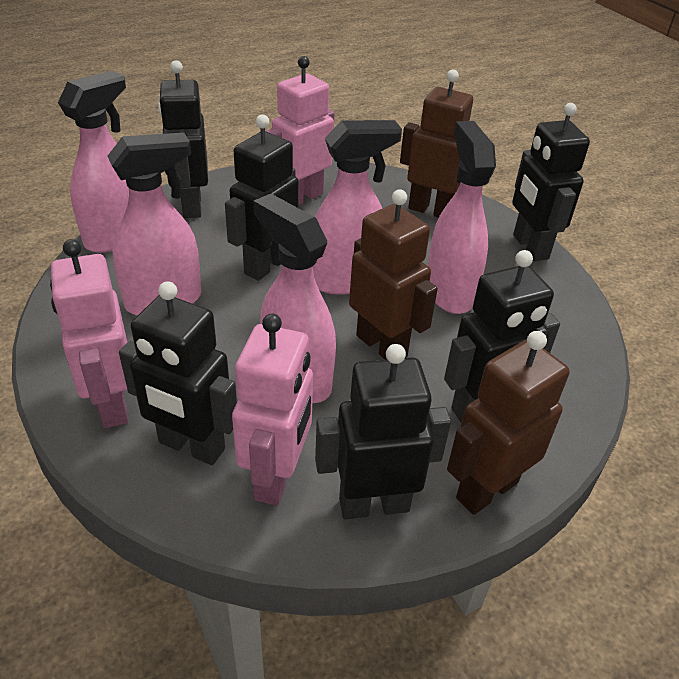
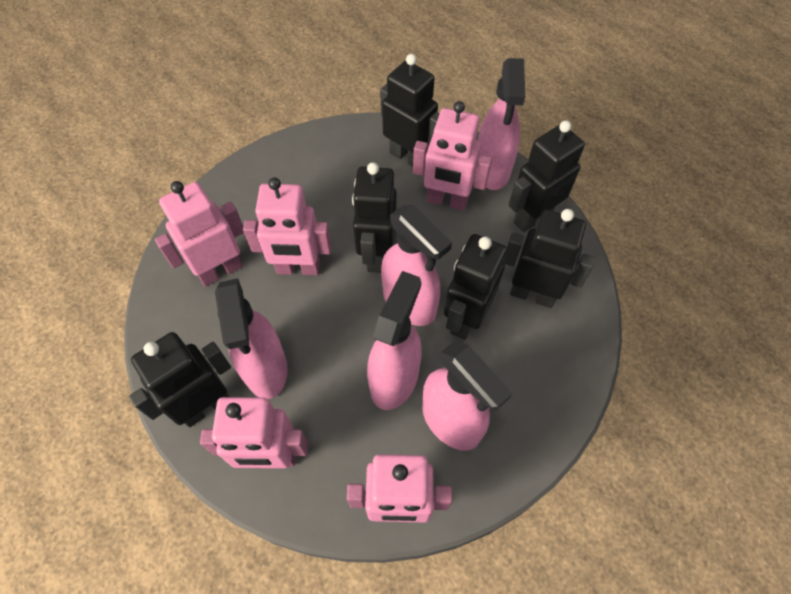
brown robot: 3 -> 0
pink robot: 3 -> 5

